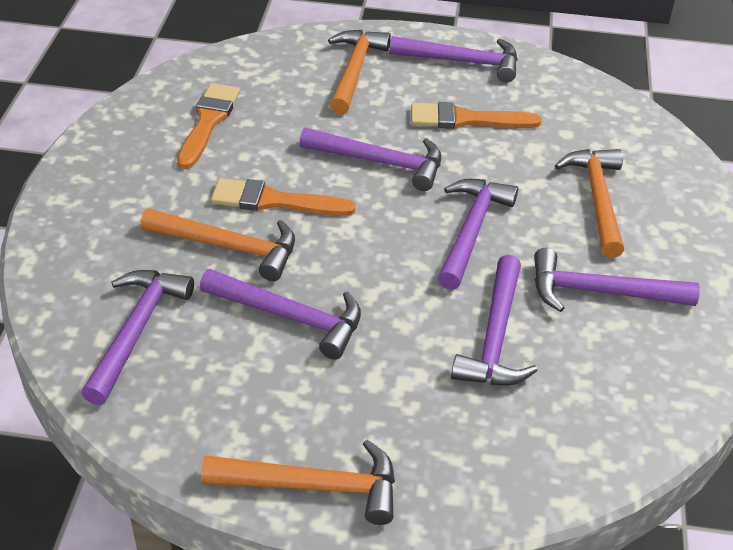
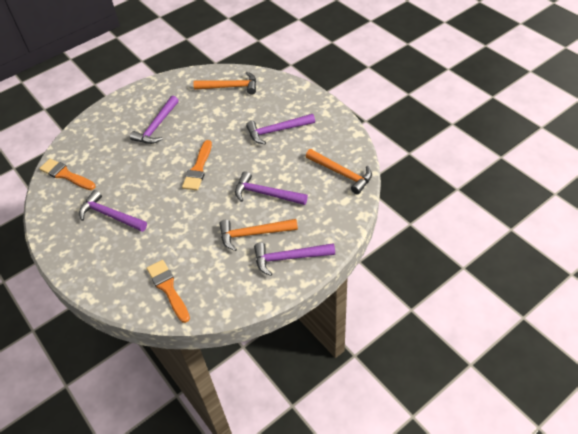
orange hammer: 4 -> 3
purple hammer: 7 -> 5

